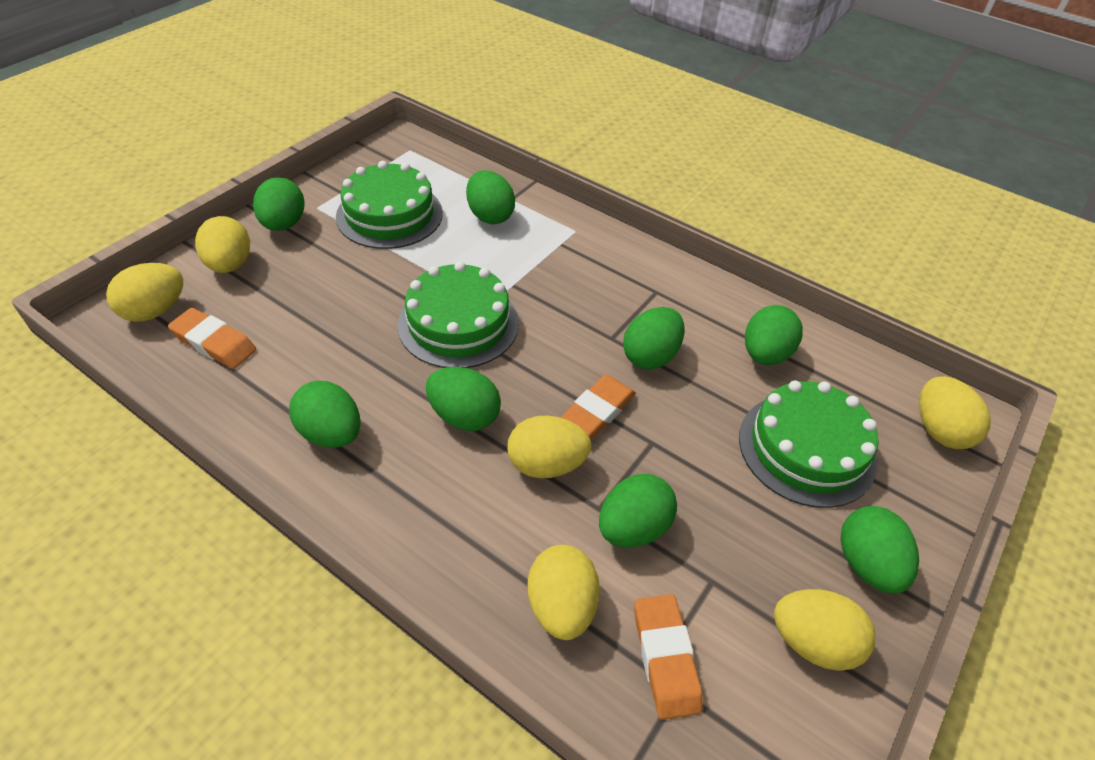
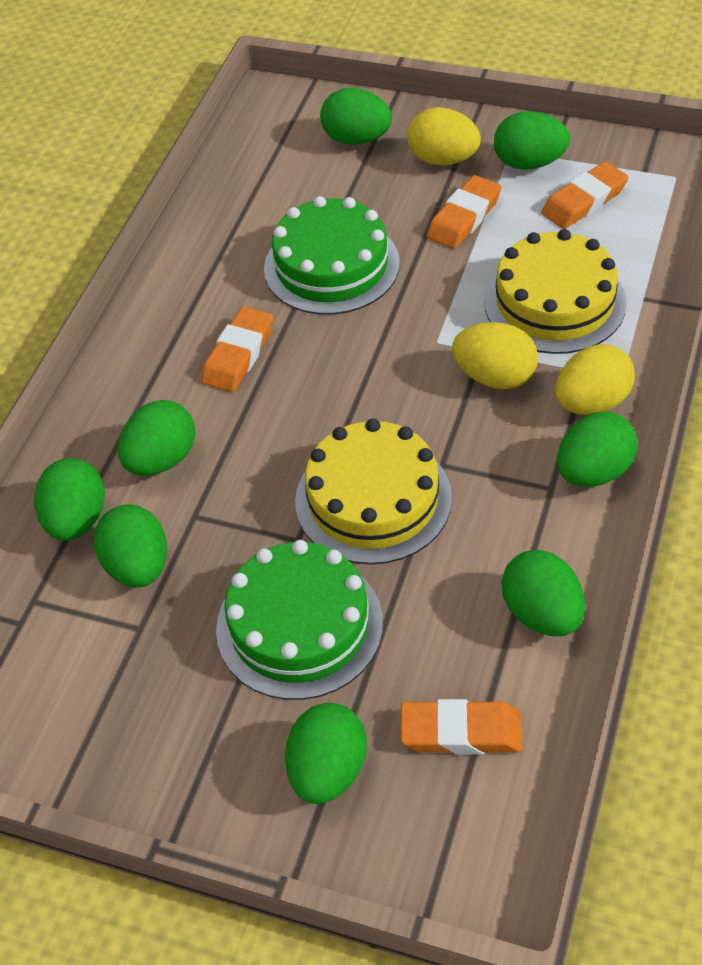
green cake: 3 -> 2
orange eraser: 3 -> 4
yellow cake: 0 -> 2
yellow egg: 6 -> 3

